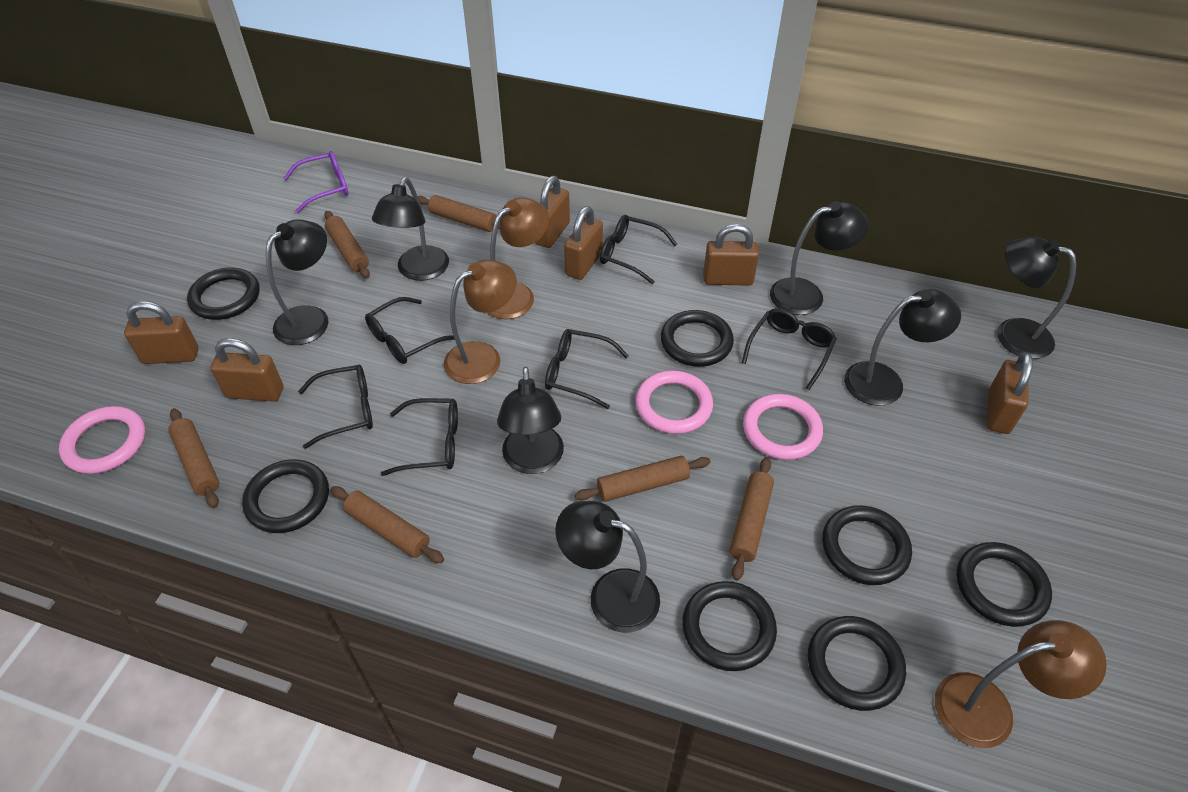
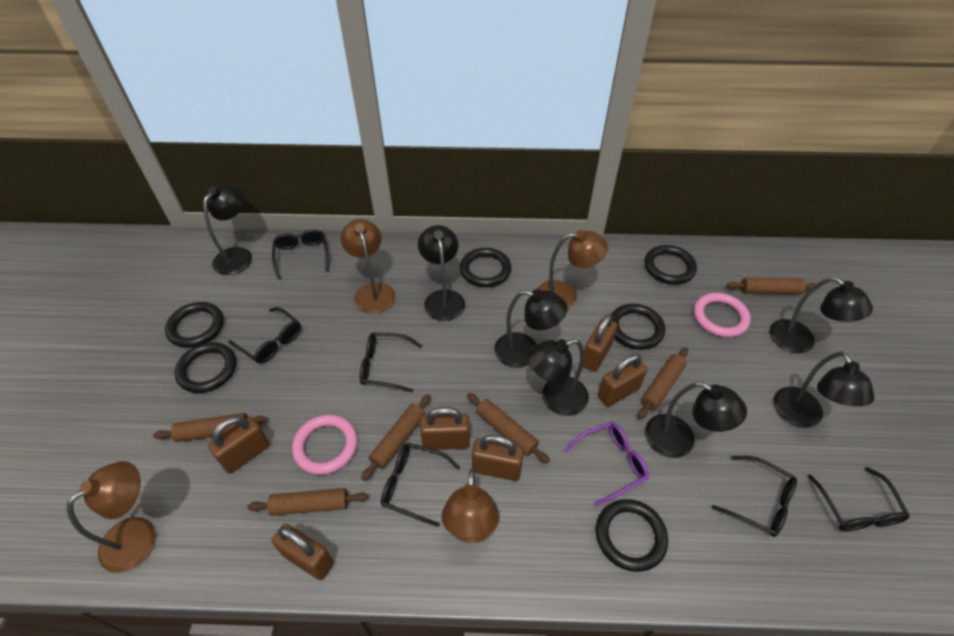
black ring: 7 -> 6
brown lamp: 3 -> 4
pink ring: 3 -> 2

